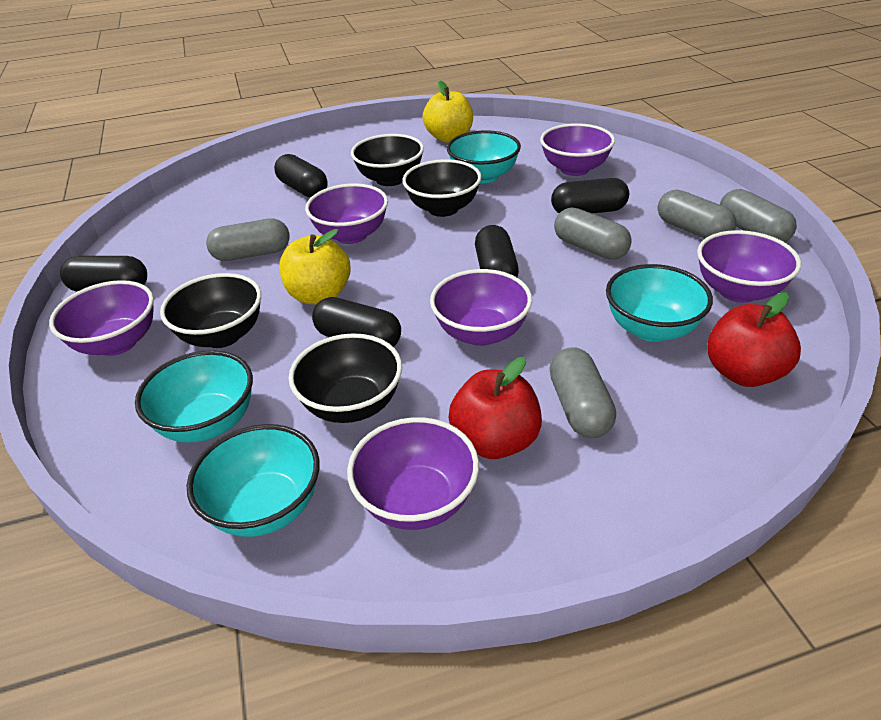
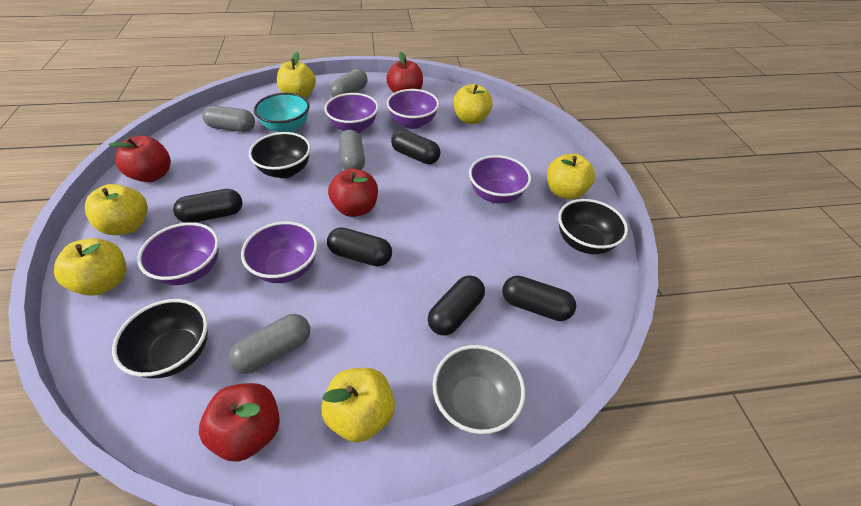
black bowl: 4 -> 3
grey bowl: 0 -> 1
grey capsule: 5 -> 4
purple bowl: 6 -> 5
red apple: 2 -> 4
turquoise bowl: 4 -> 1
yellow apple: 2 -> 6

